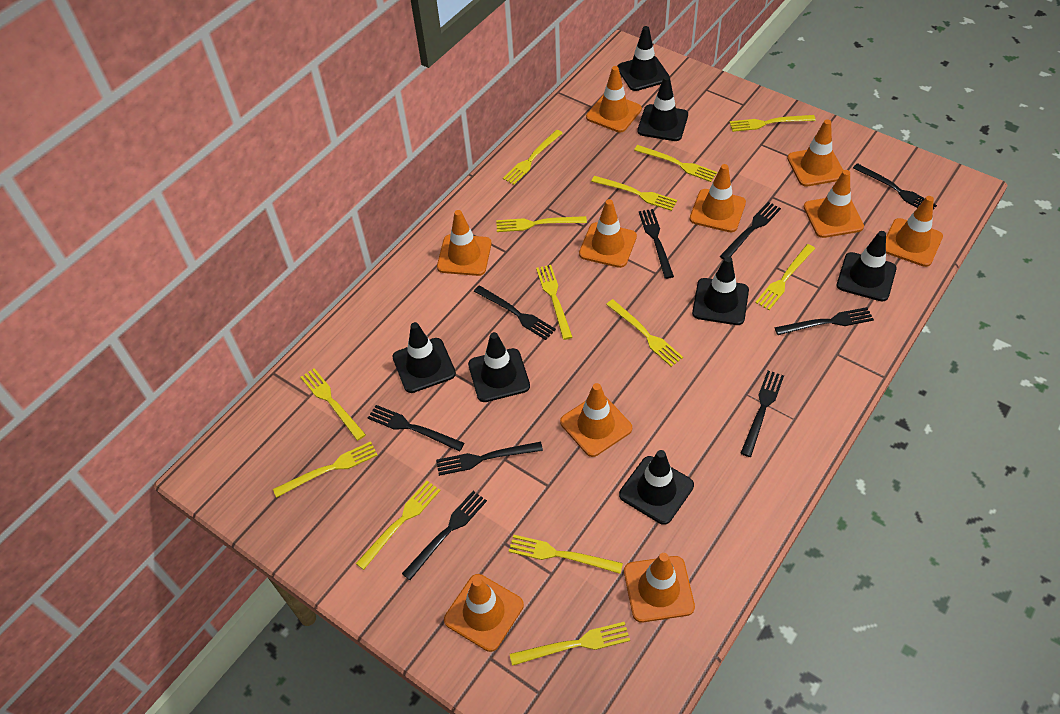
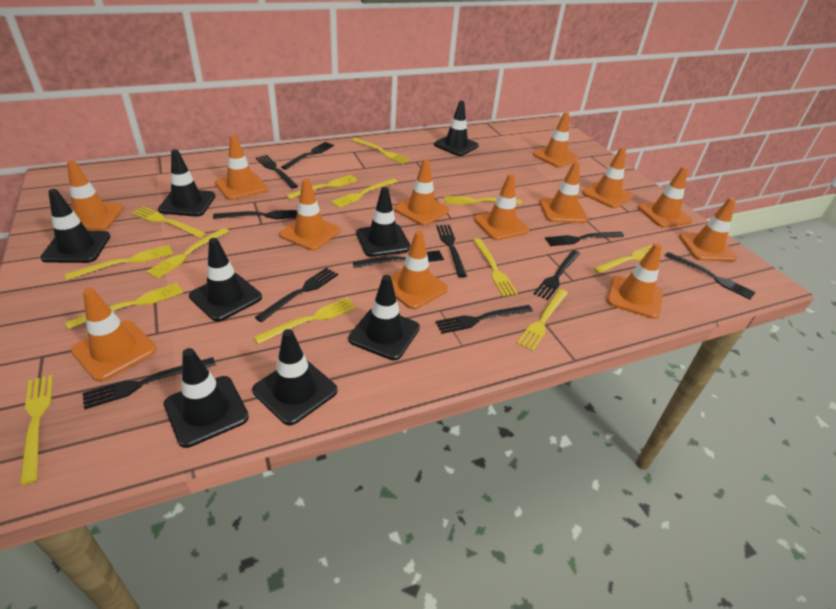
black fork: 9 -> 11
black traffic cone: 7 -> 8
orange traffic cone: 10 -> 13

